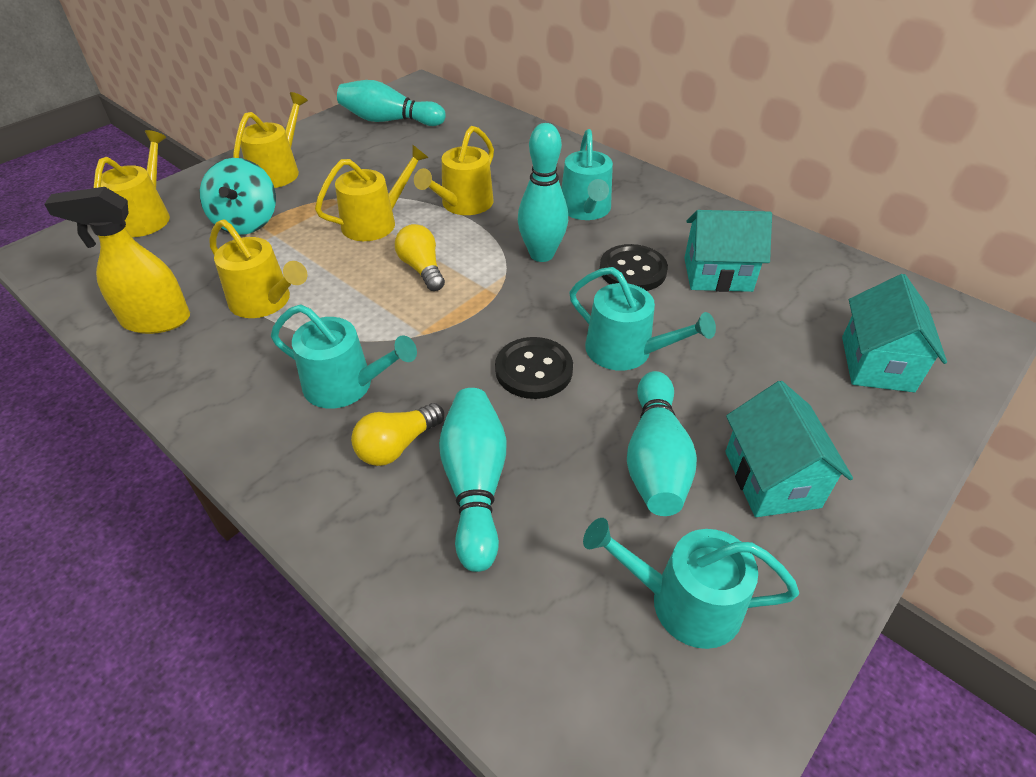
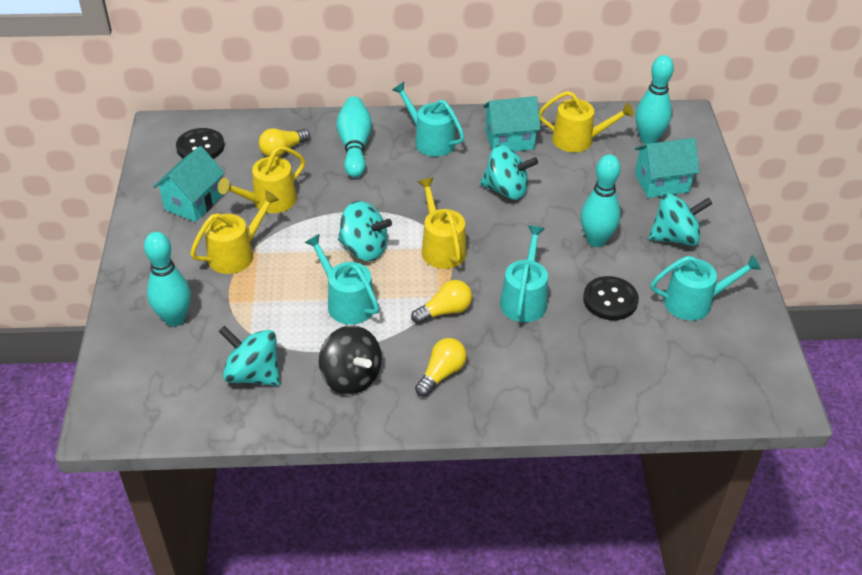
black spinning top: 0 -> 1
turquoise spinning top: 1 -> 4
yellow light bulb: 2 -> 3
yellow spray bottle: 1 -> 0
yellow watering can: 5 -> 4

